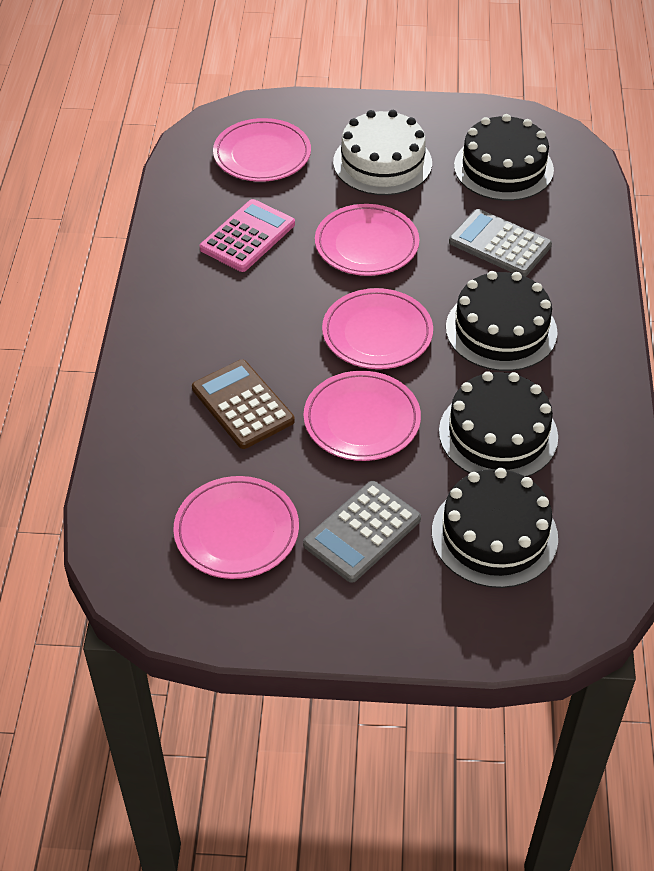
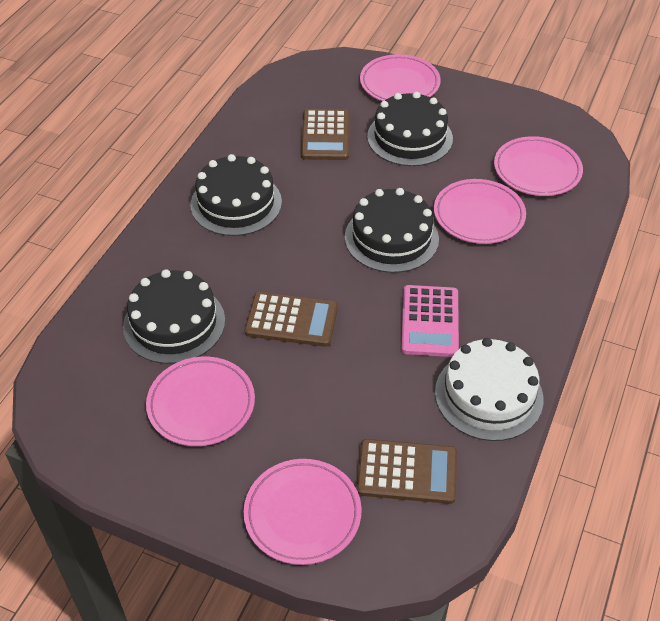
brown calculator: 1 -> 3
grey calculator: 2 -> 0

